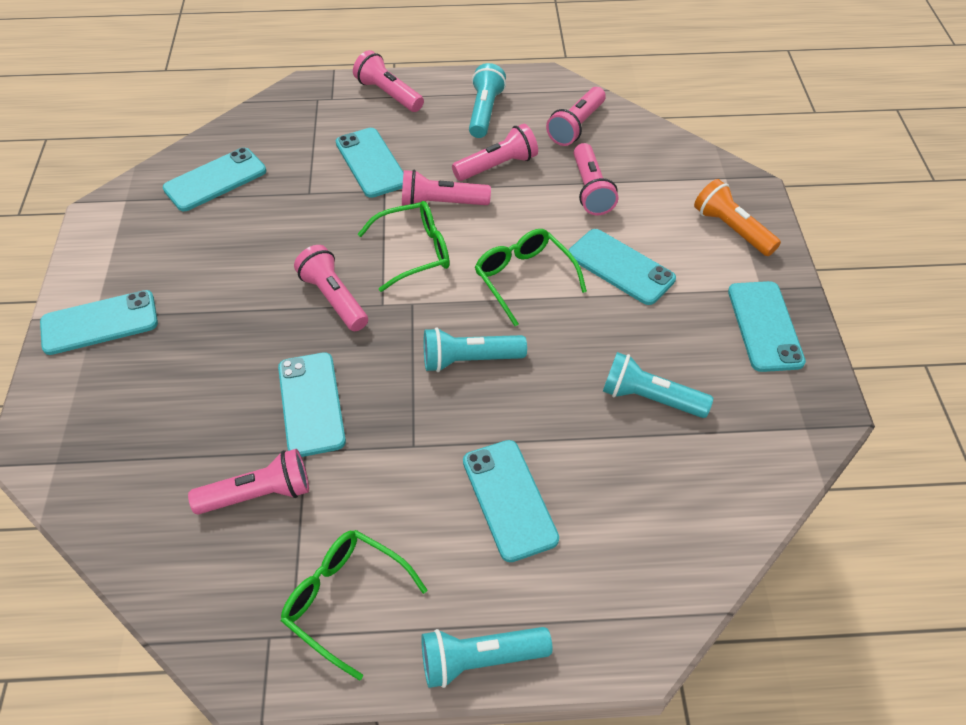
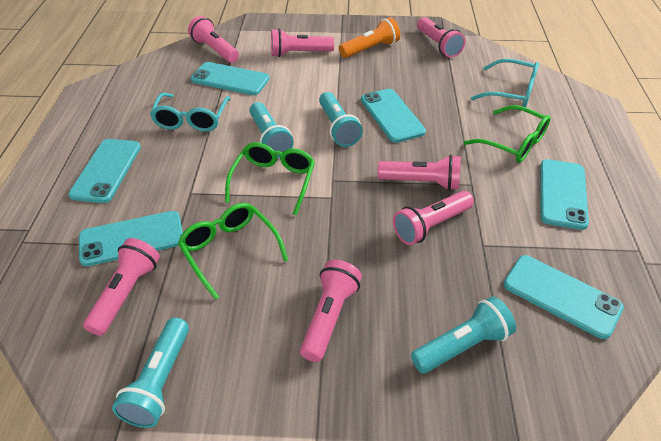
turquoise glasses: 0 -> 2
turquoise phone: 7 -> 6

